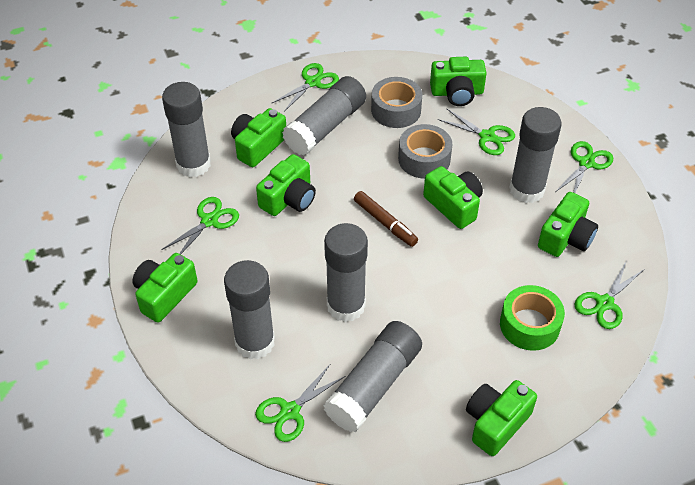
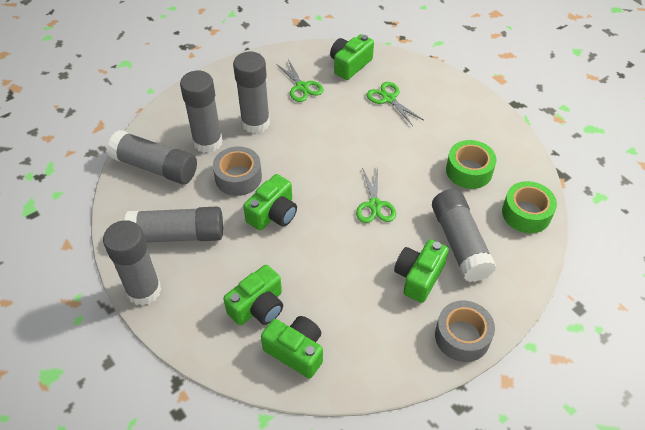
brown marker: 1 -> 0
green camera: 7 -> 5
green scissors: 6 -> 3
green tape: 1 -> 2

